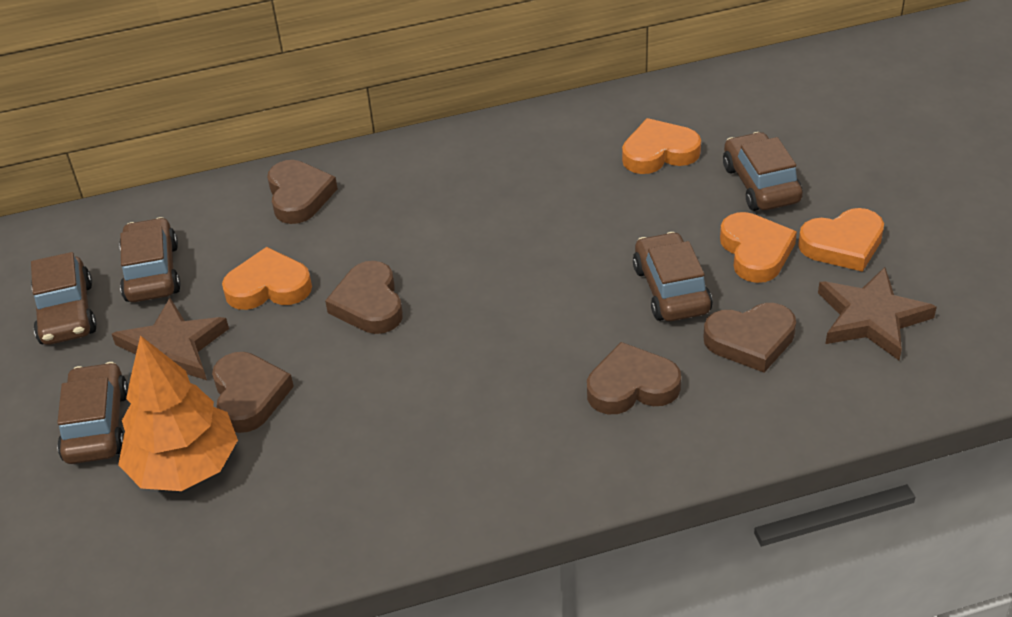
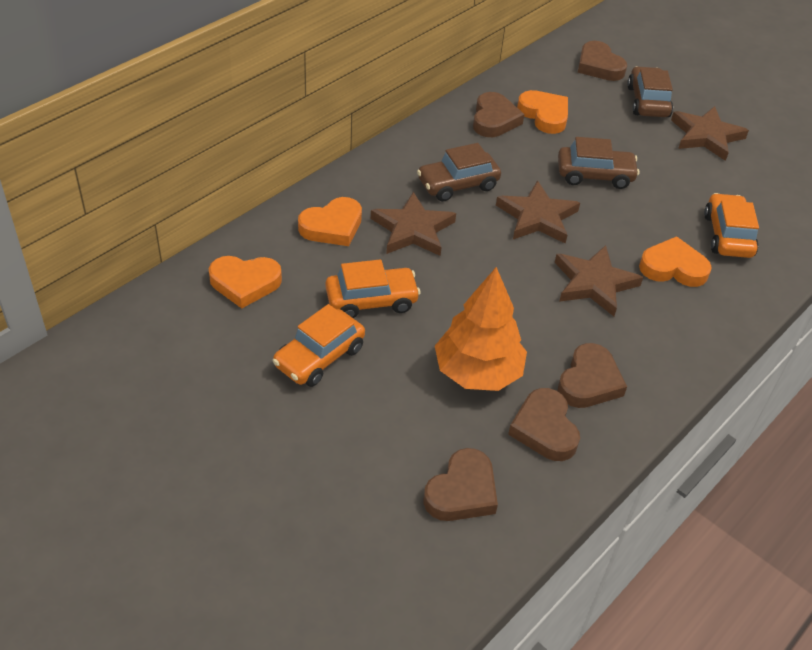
brown car: 5 -> 3
brown star: 2 -> 4
orange car: 0 -> 3

